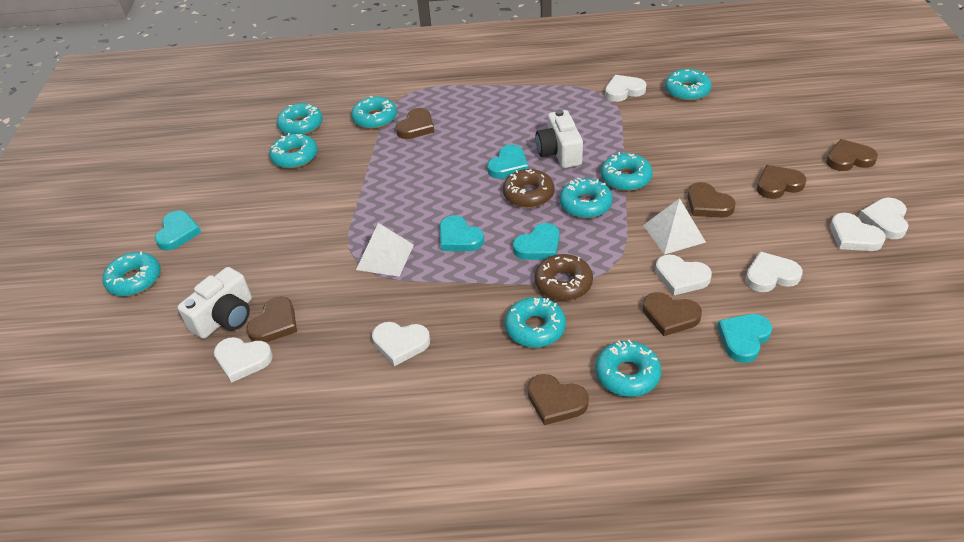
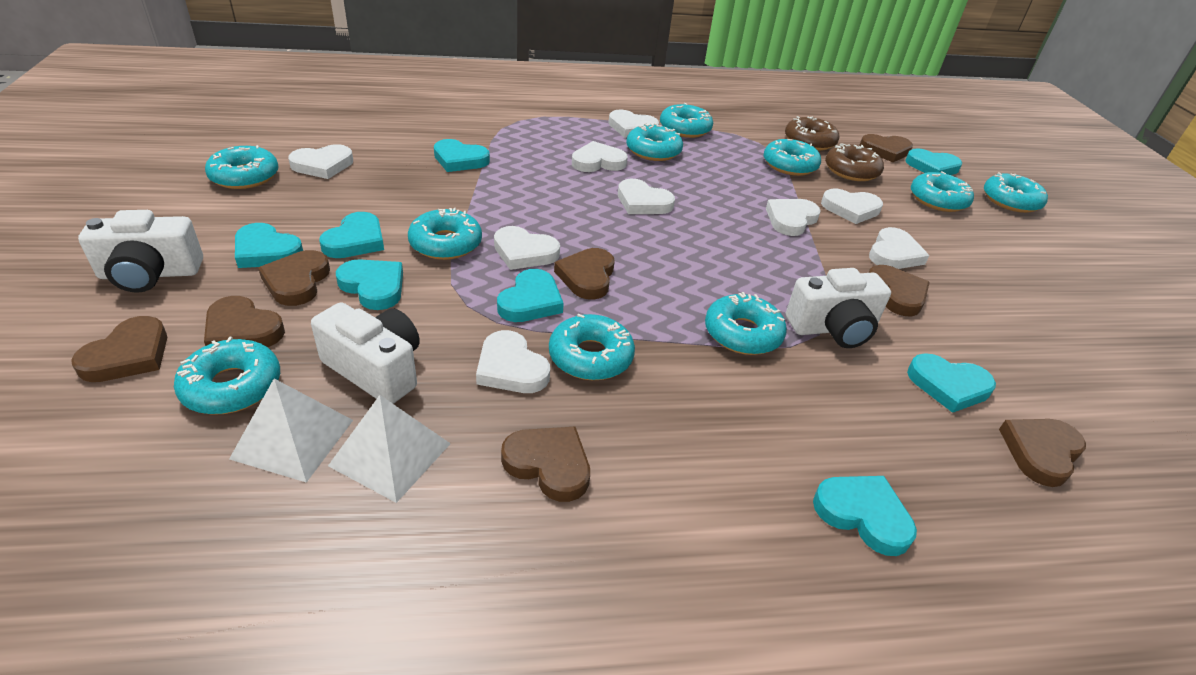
brown heart: 7 -> 8
turquoise donut: 9 -> 10
turquoise heart: 5 -> 8
white camera: 2 -> 3
white heart: 7 -> 9

